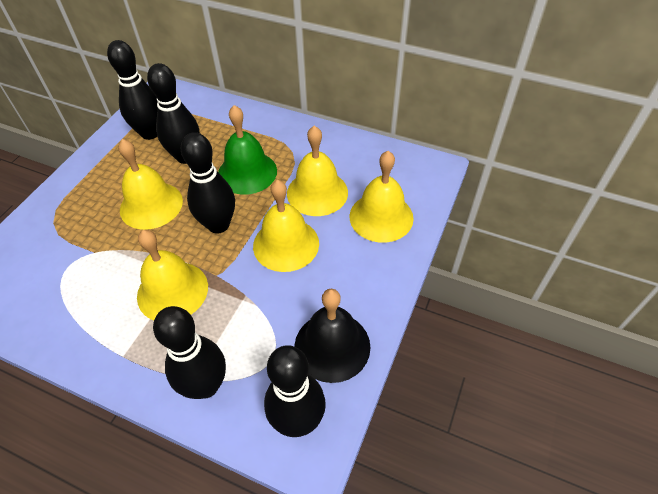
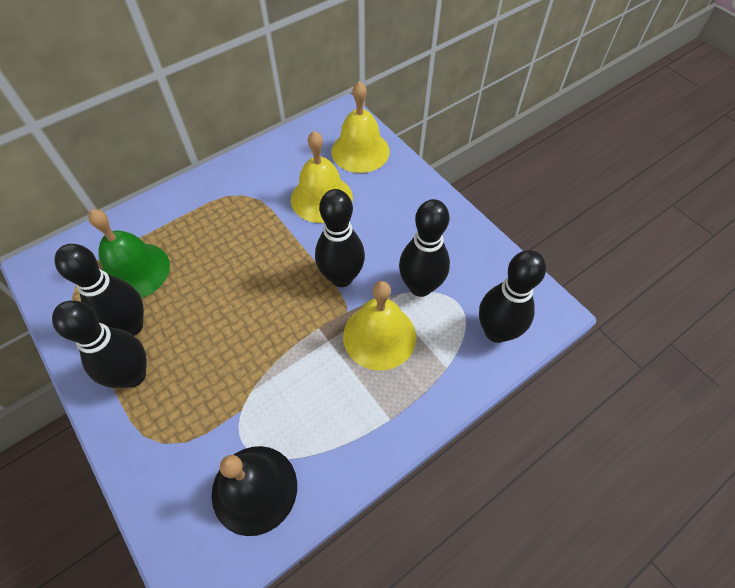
yellow bell: 5 -> 3

